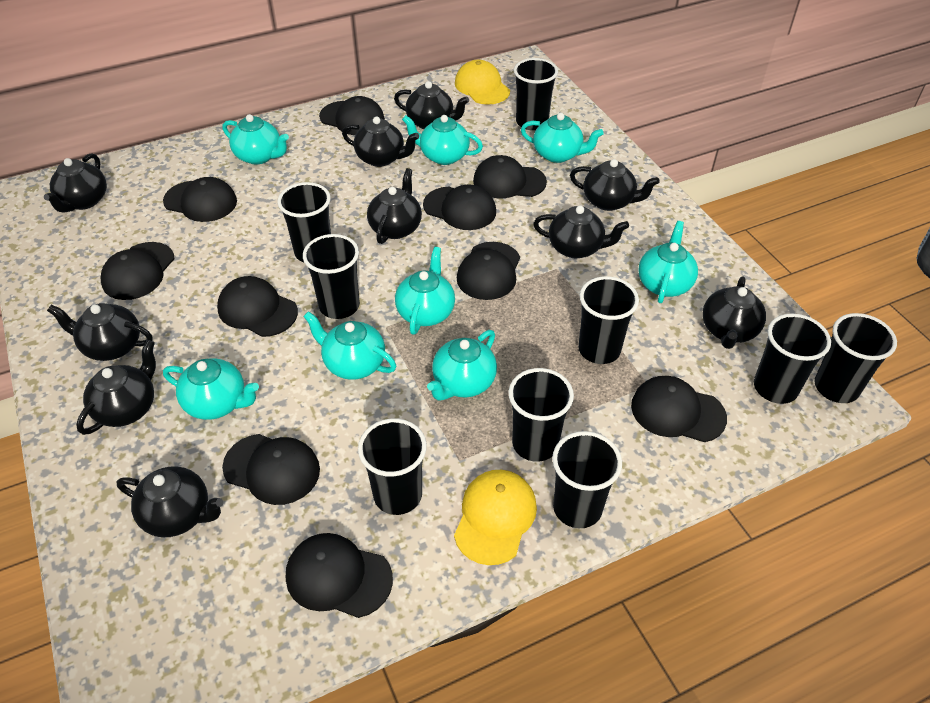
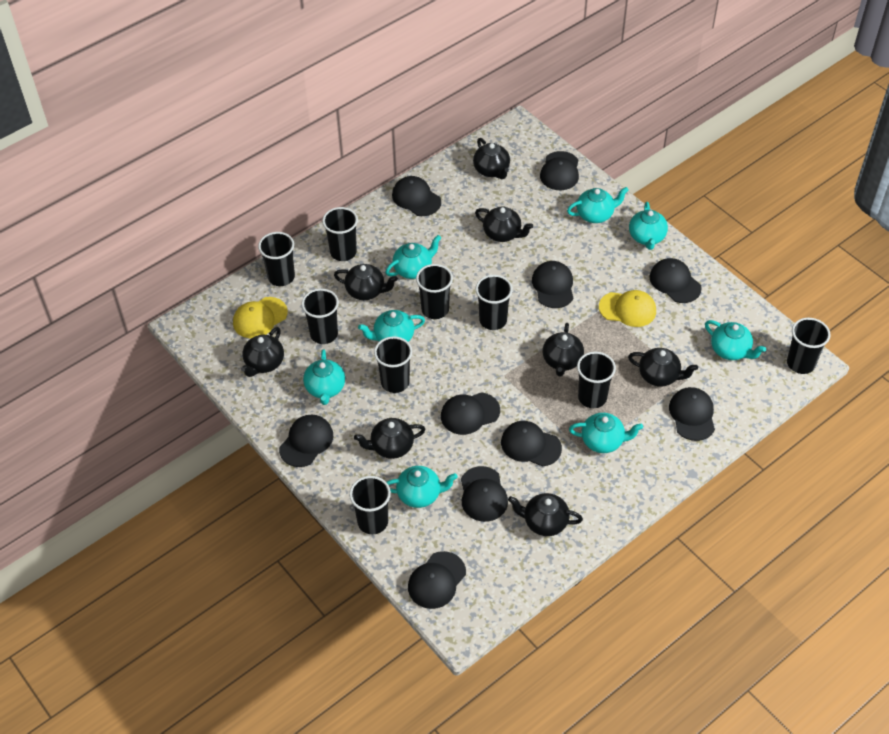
black teapot: 10 -> 8

